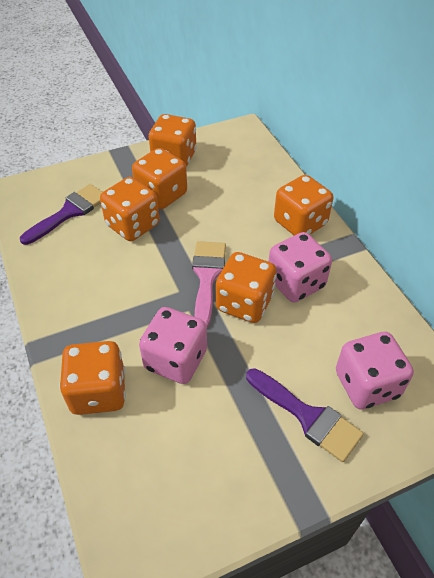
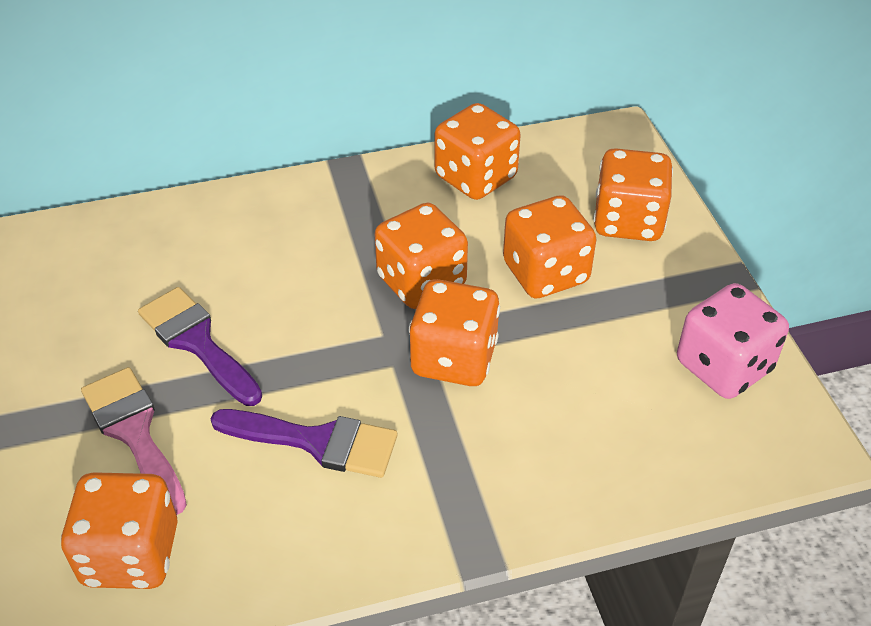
pink dice: 3 -> 1

